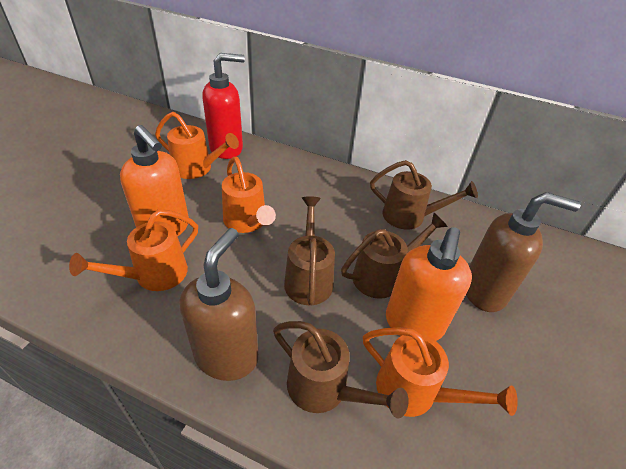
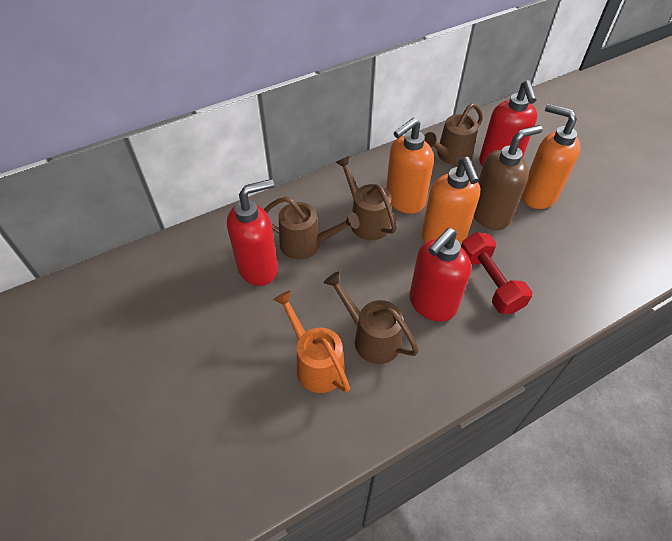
brown soap dispenser: 2 -> 1
orange soap dispenser: 2 -> 3
orange watering can: 4 -> 1
red dumbbell: 0 -> 1
red soap dispenser: 1 -> 3

